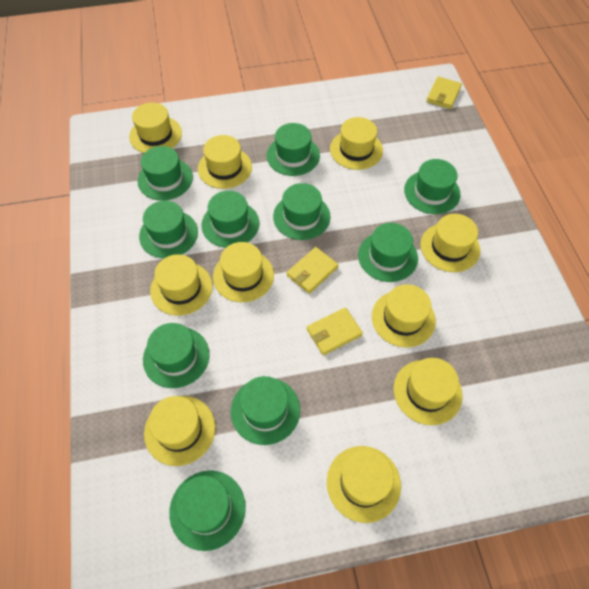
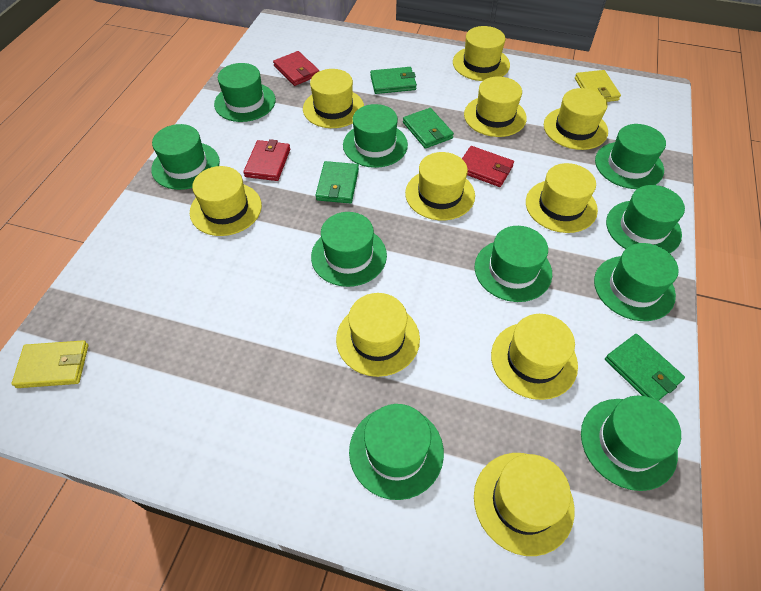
green wallet: 0 -> 4
red wallet: 0 -> 3
yellow wallet: 3 -> 2

